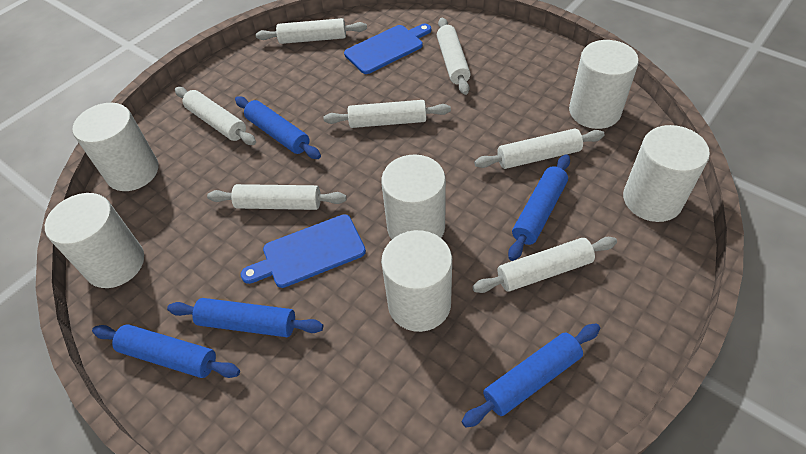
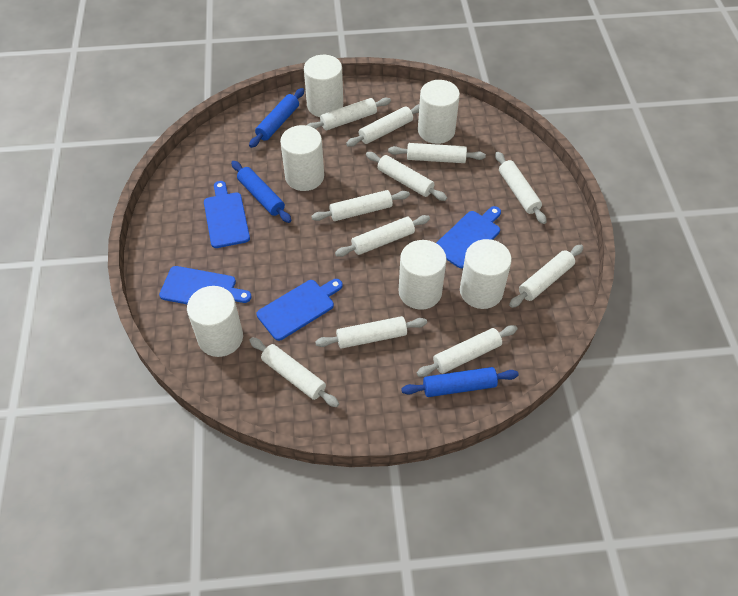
blue cutting board: 2 -> 4
blue rolling pin: 5 -> 3
white rolling pin: 7 -> 11

